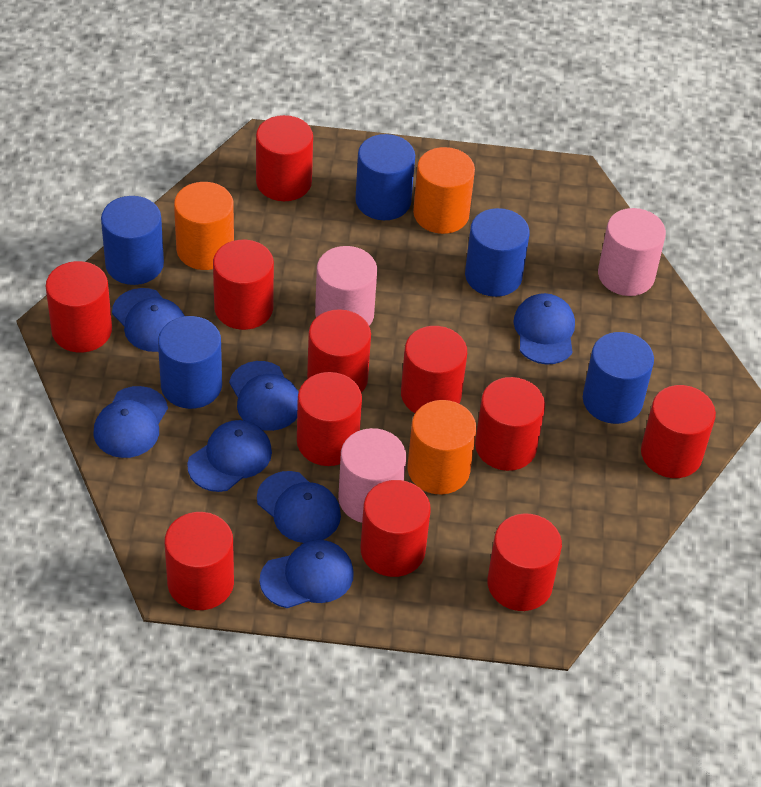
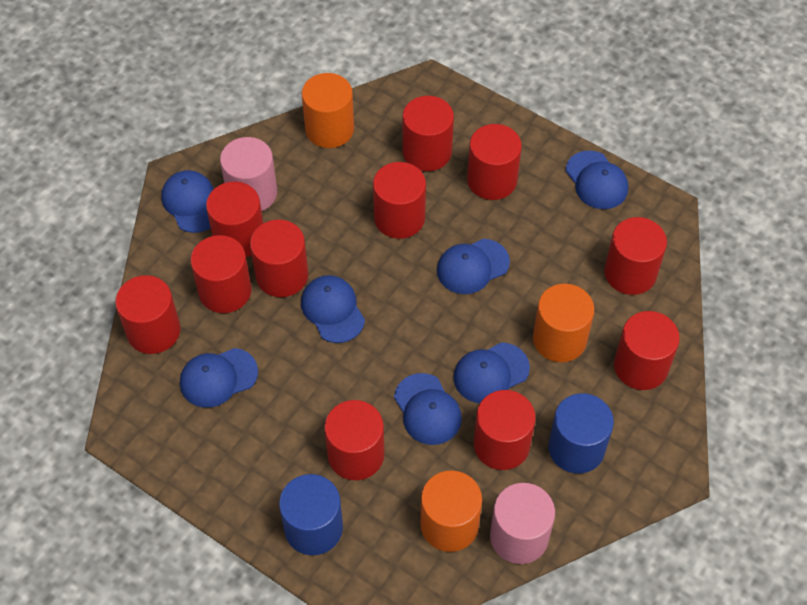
blue cylinder: 5 -> 2
pink cylinder: 3 -> 2

